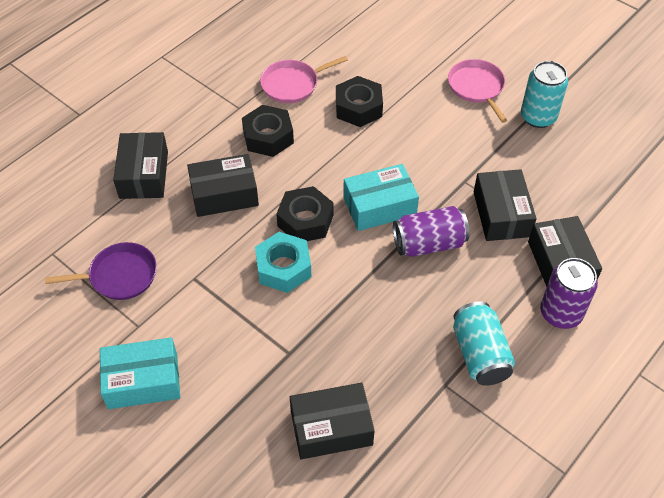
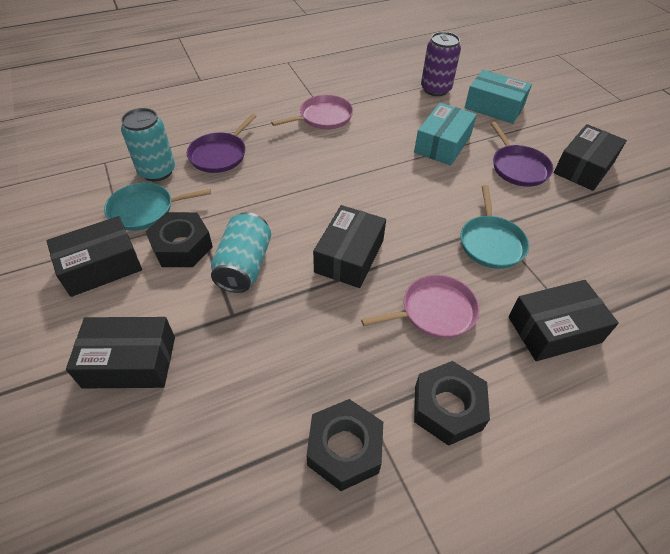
purple can: 2 -> 1
purple pan: 1 -> 2
turquoise nut: 1 -> 0
turquoise pan: 0 -> 2

